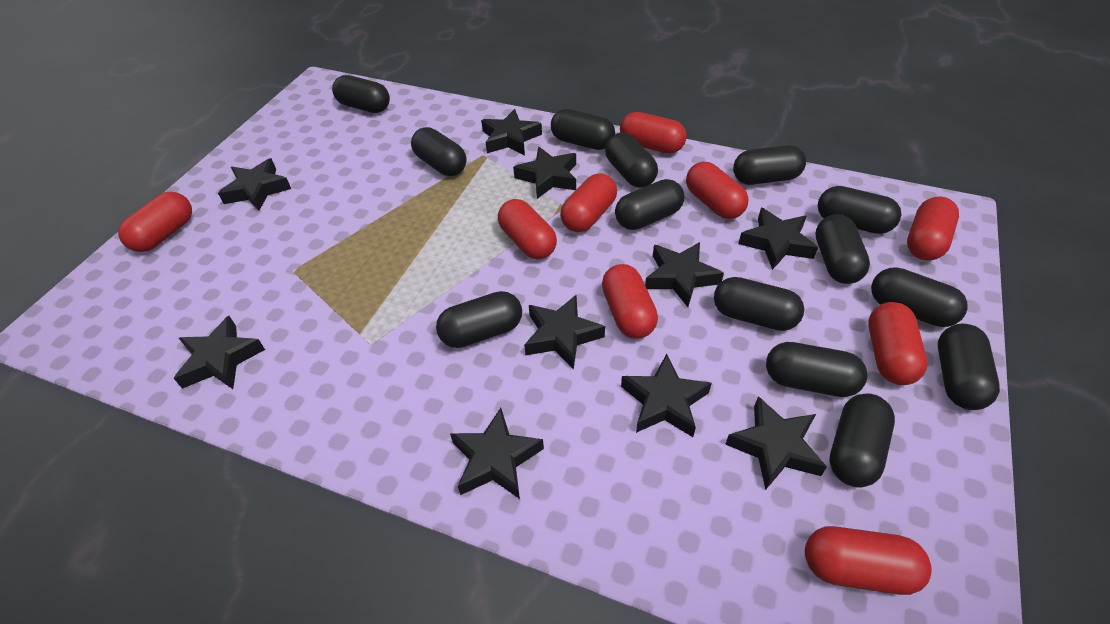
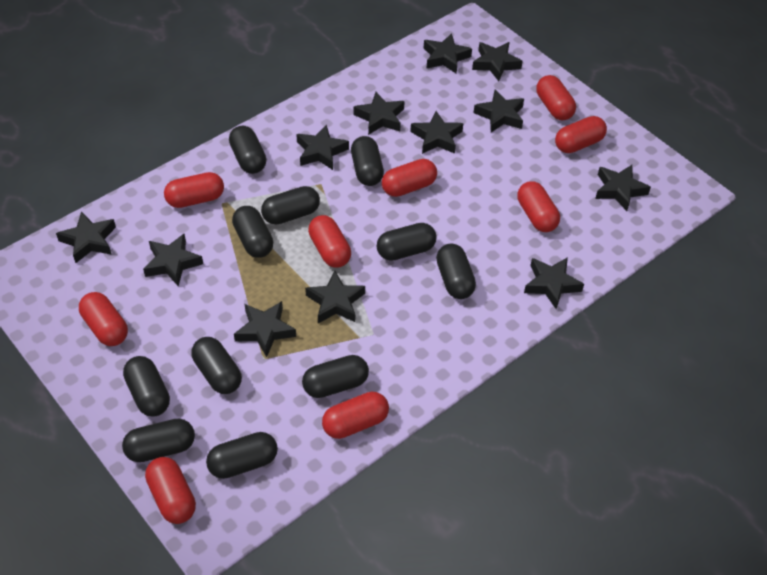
black capsule: 14 -> 11
black star: 10 -> 12

